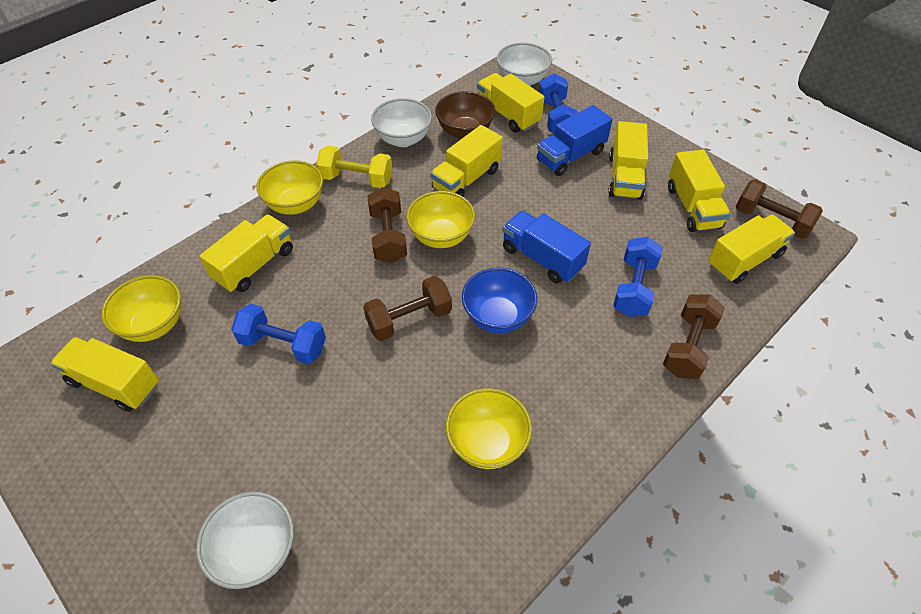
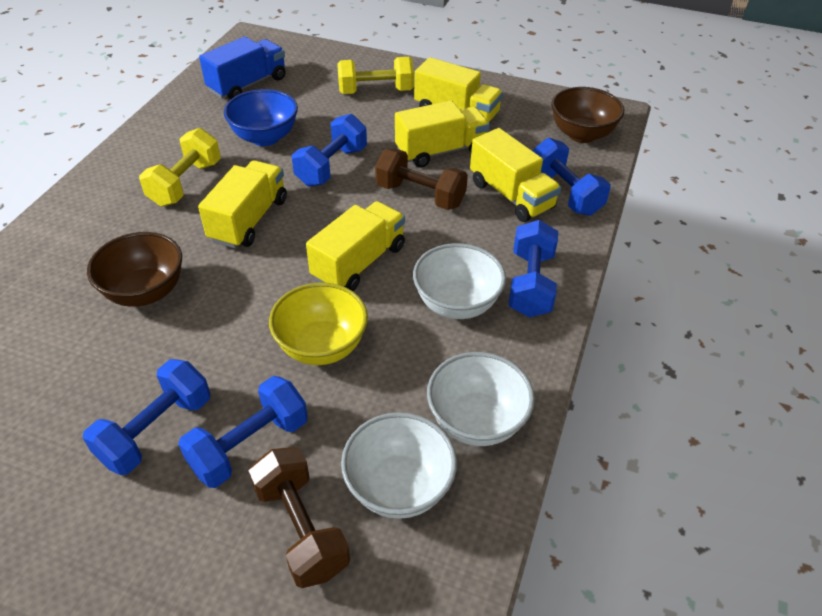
blue dumbbell: 3 -> 5
blue truck: 2 -> 1
brown bowl: 1 -> 2
brown dumbbell: 4 -> 2
yellow bowl: 4 -> 1
yellow dumbbell: 1 -> 2
yellow truck: 7 -> 5

